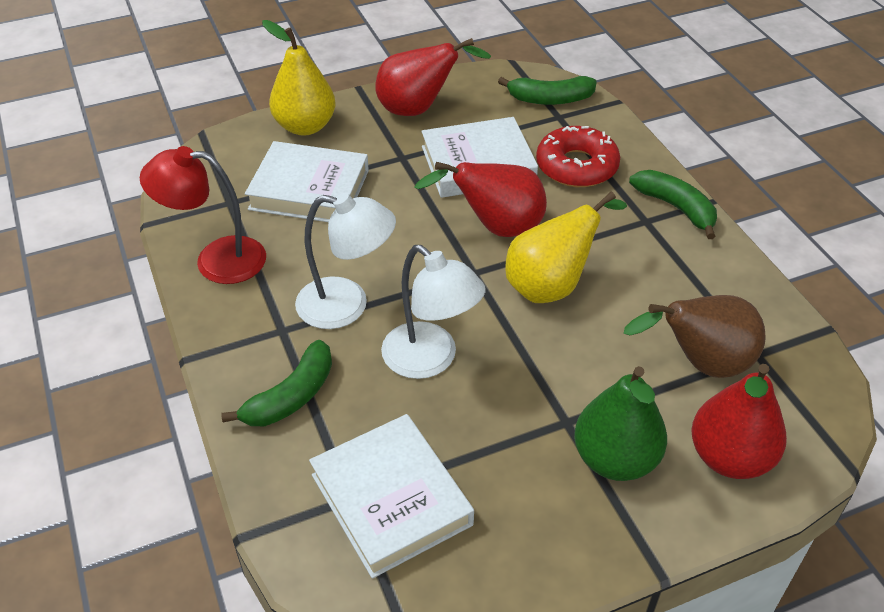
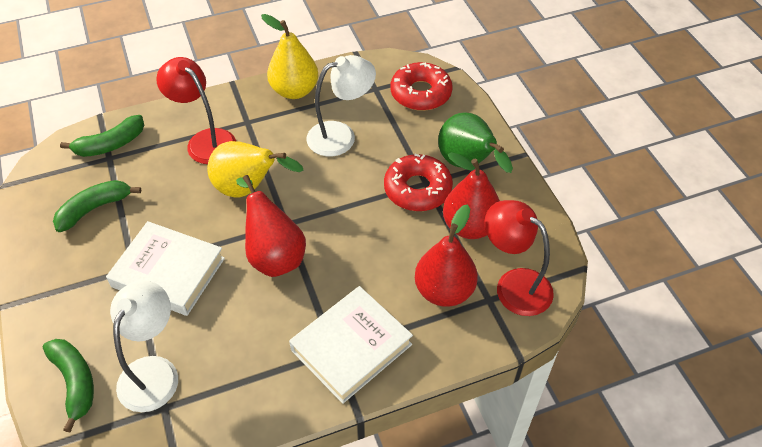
brown pear: 1 -> 0
red donut: 1 -> 2
red lamp: 1 -> 2
white book: 3 -> 2

